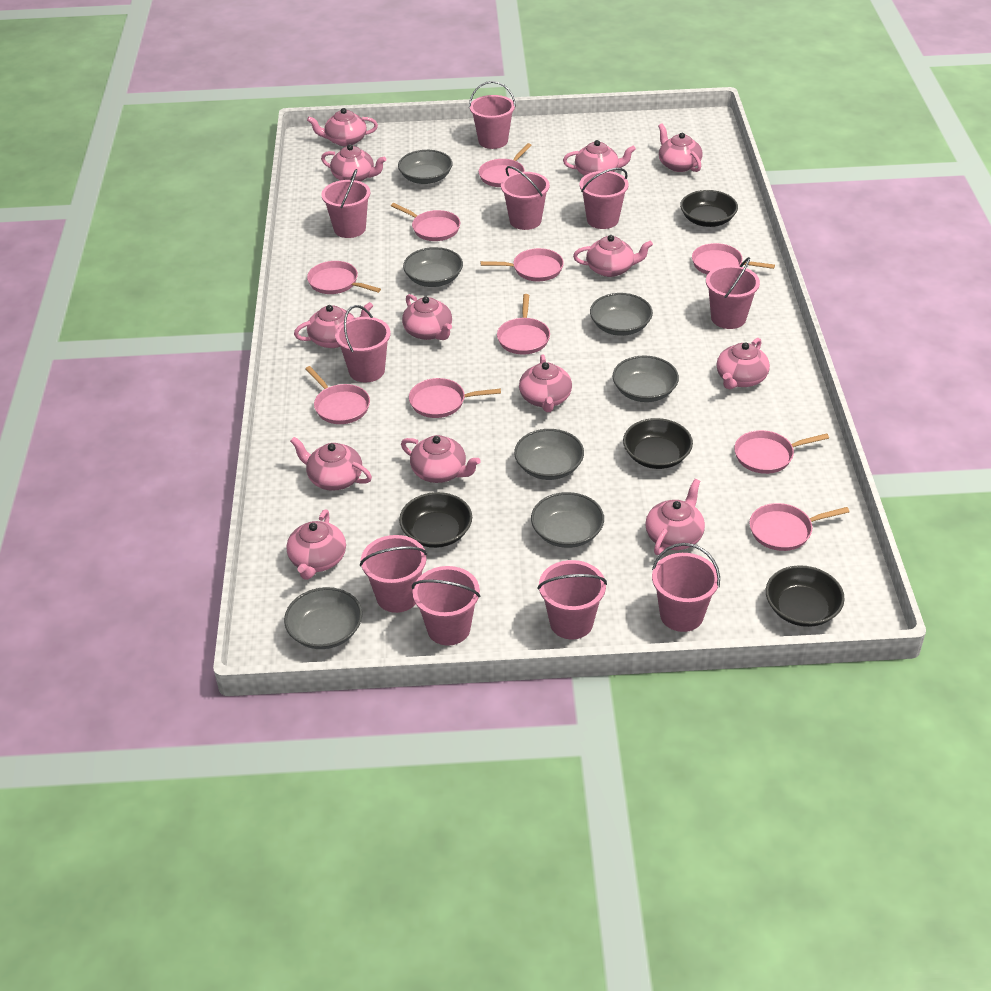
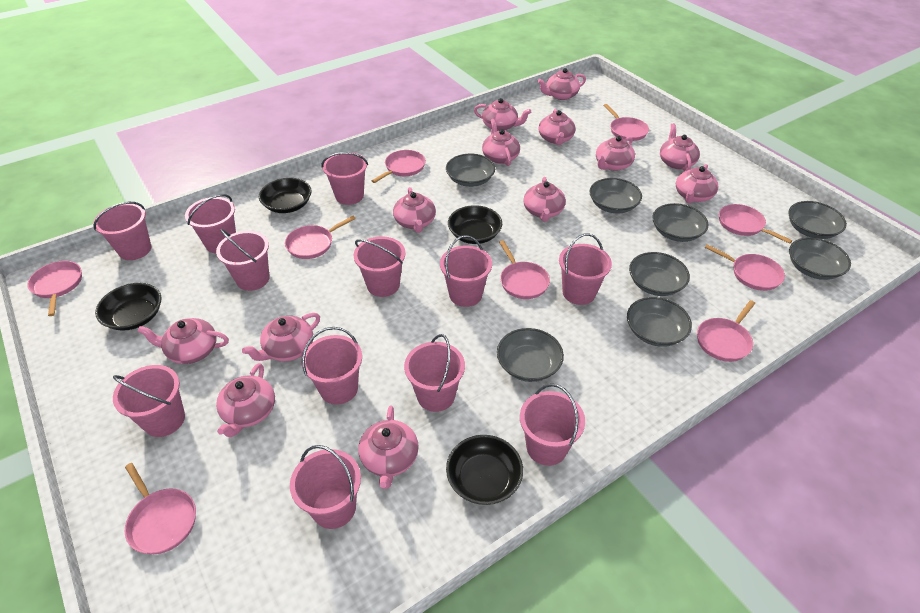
grey bowl: 7 -> 8
pink bucket: 10 -> 12
pink pan: 10 -> 9

